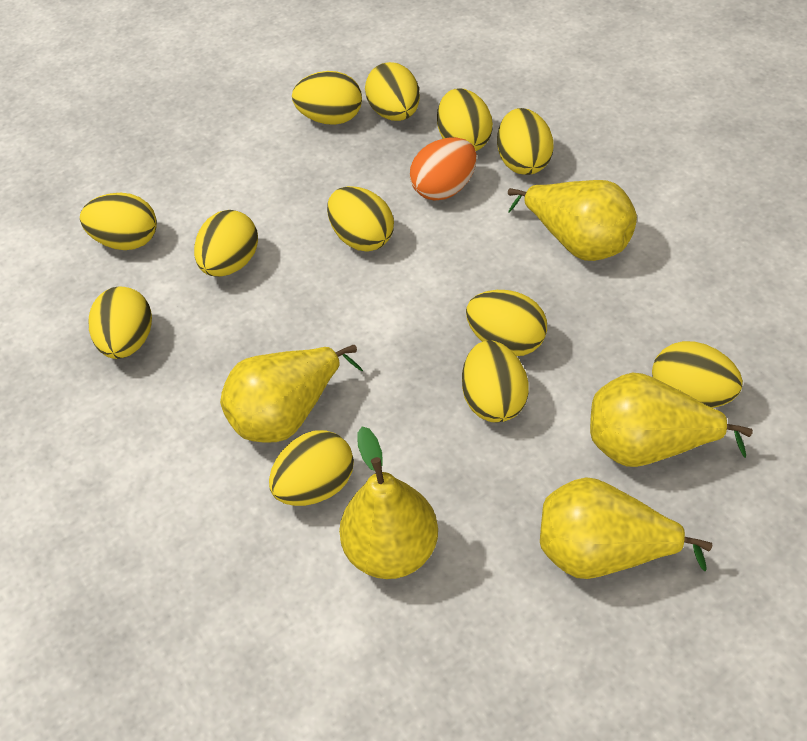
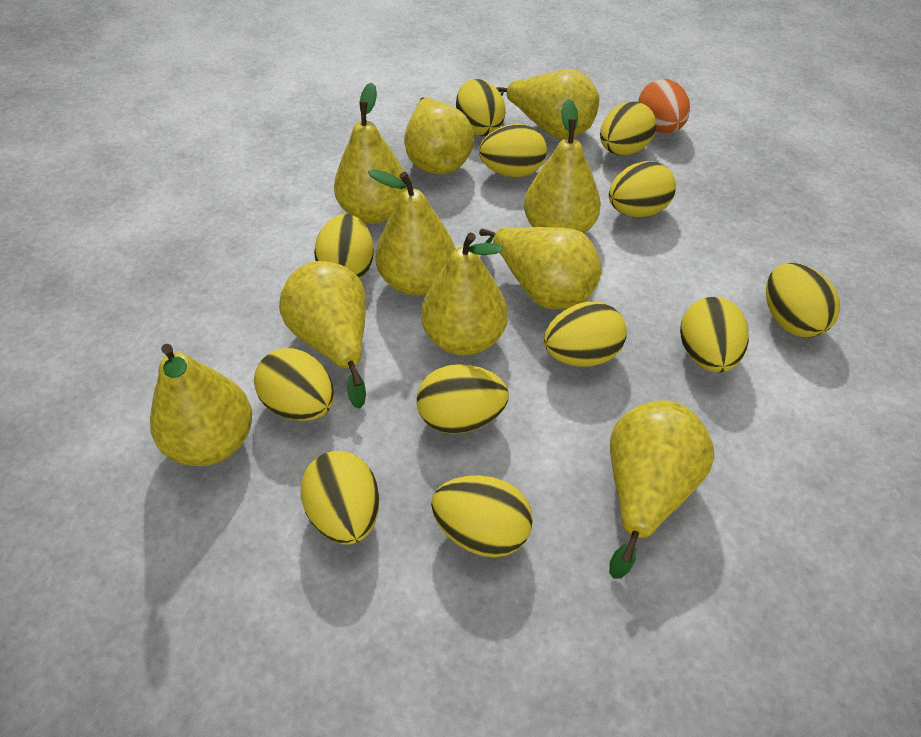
yellow pear: 5 -> 10

